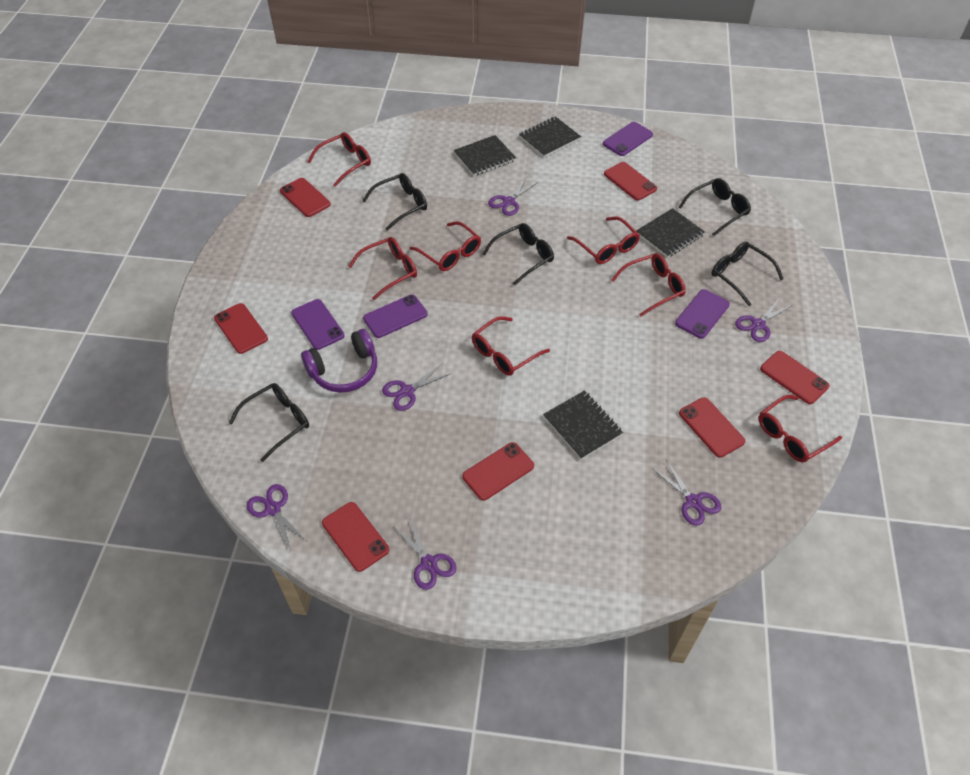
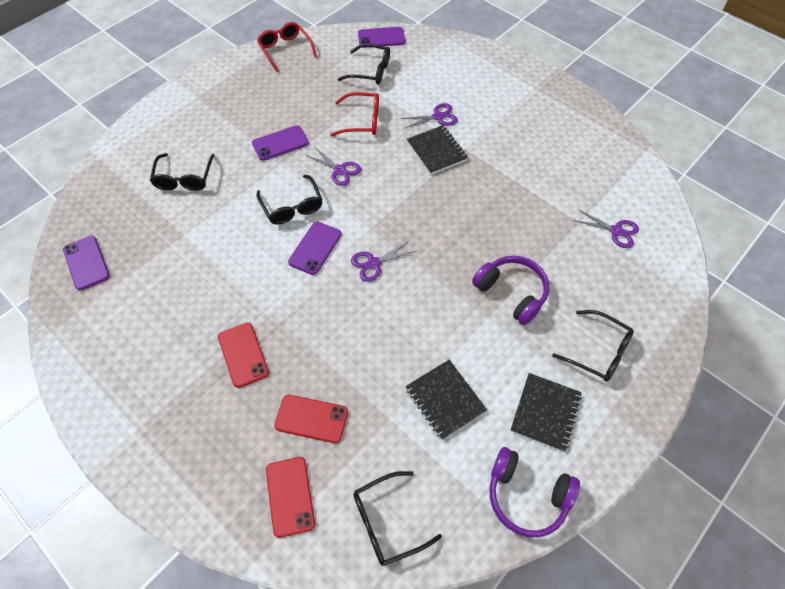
black notebook: 4 -> 3
purple headphones: 1 -> 2
purple scissors: 6 -> 4
red glasses: 7 -> 2
red phone: 7 -> 3

